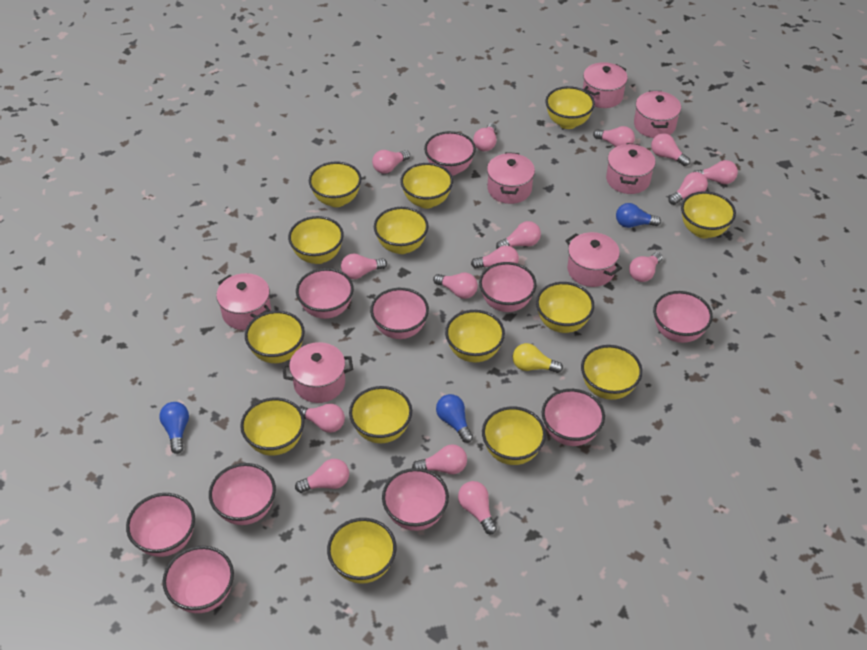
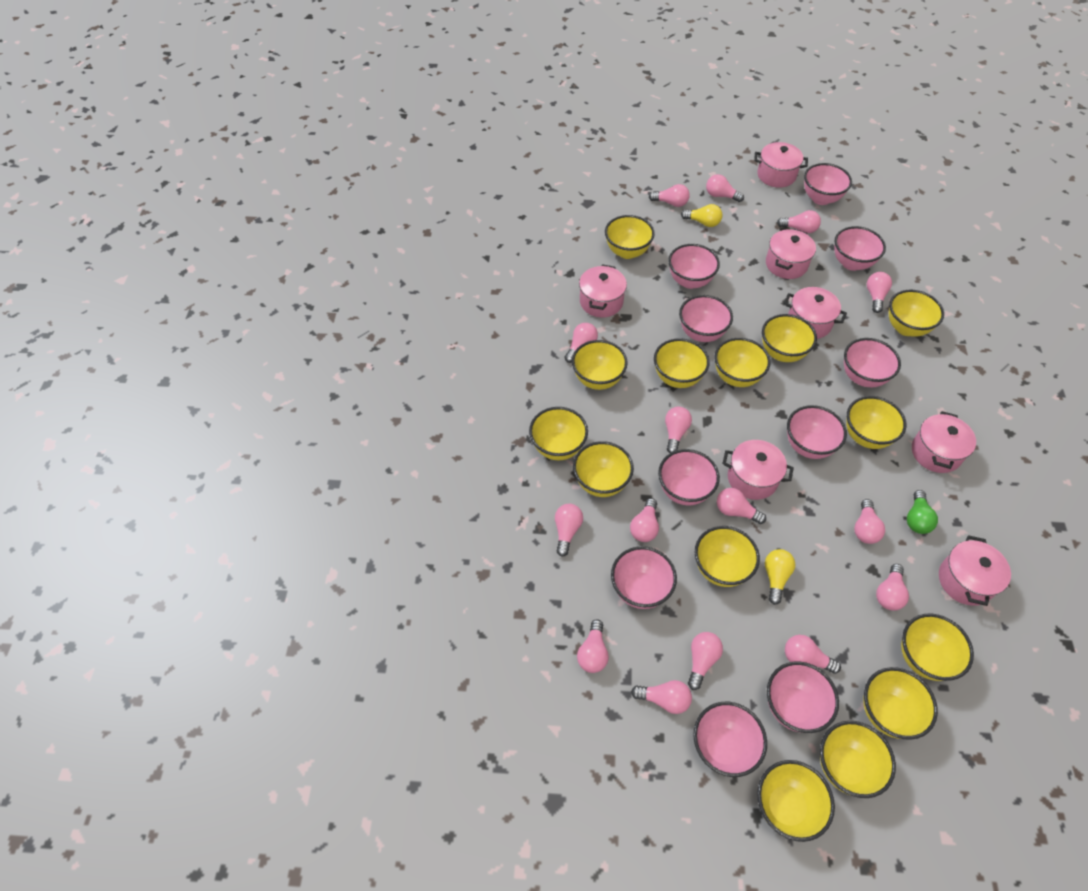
blue light bulb: 3 -> 0
green light bulb: 0 -> 1
yellow light bulb: 1 -> 2

